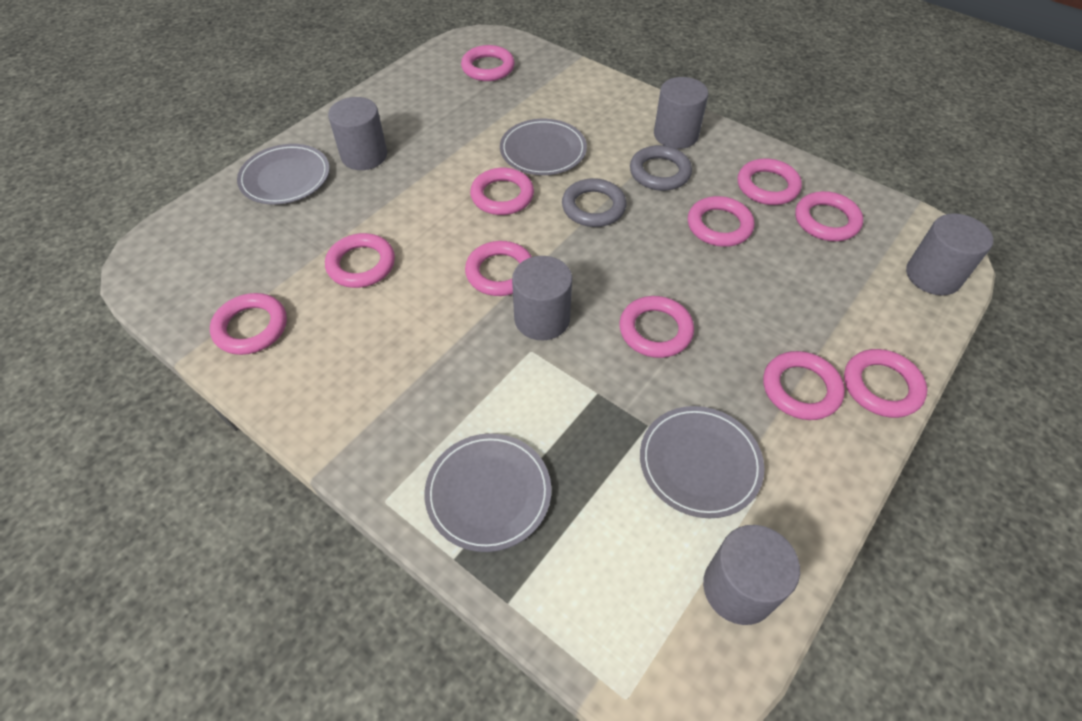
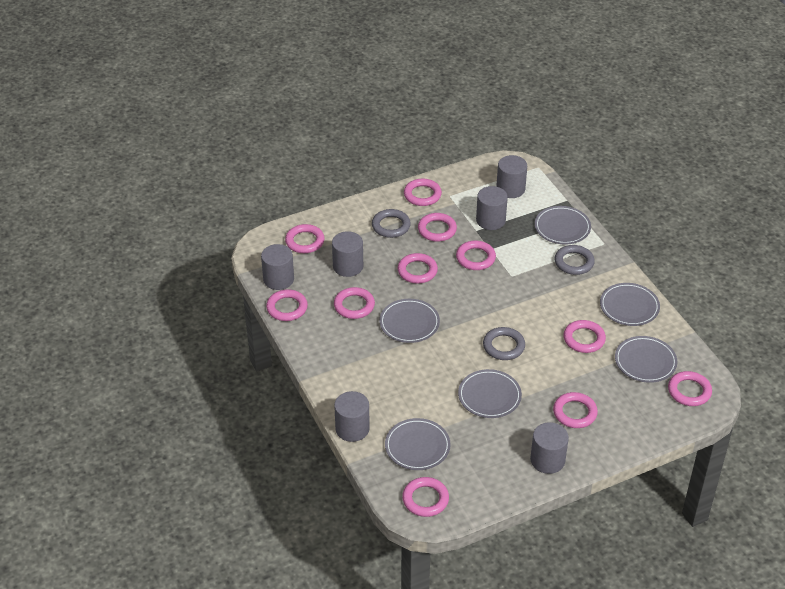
grey cylinder: 5 -> 6
grey plate: 4 -> 6
grey ring: 2 -> 3

